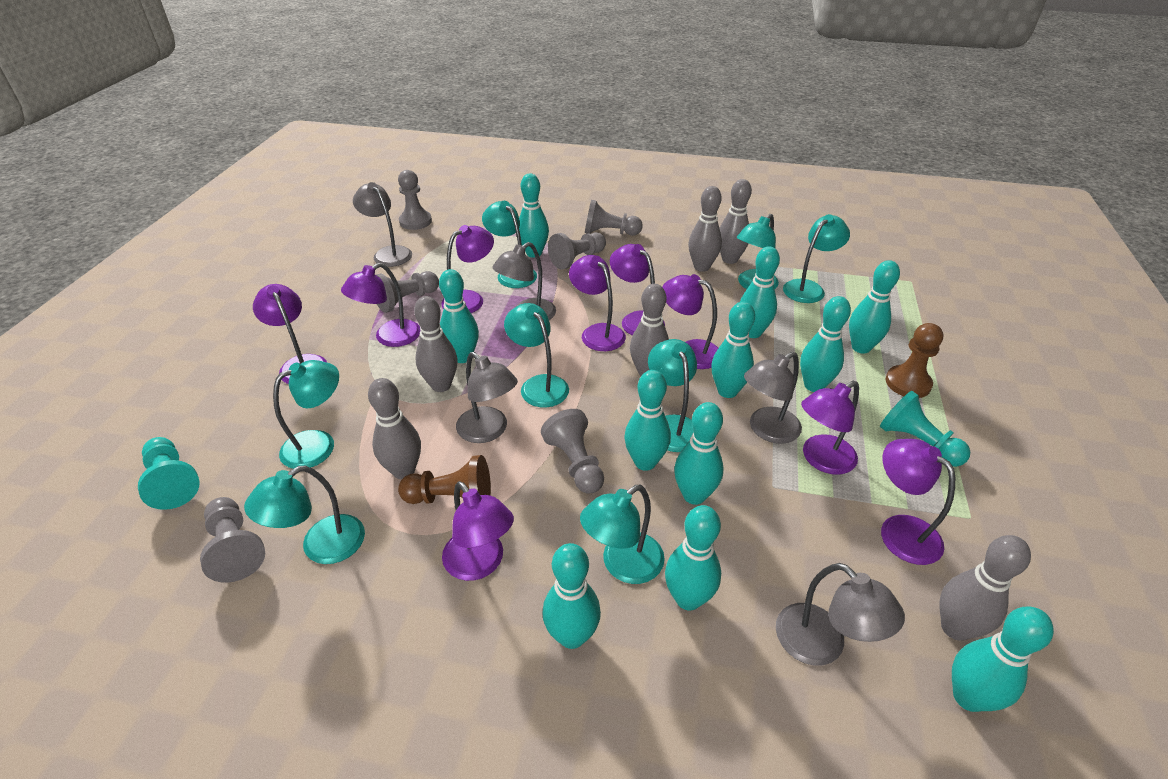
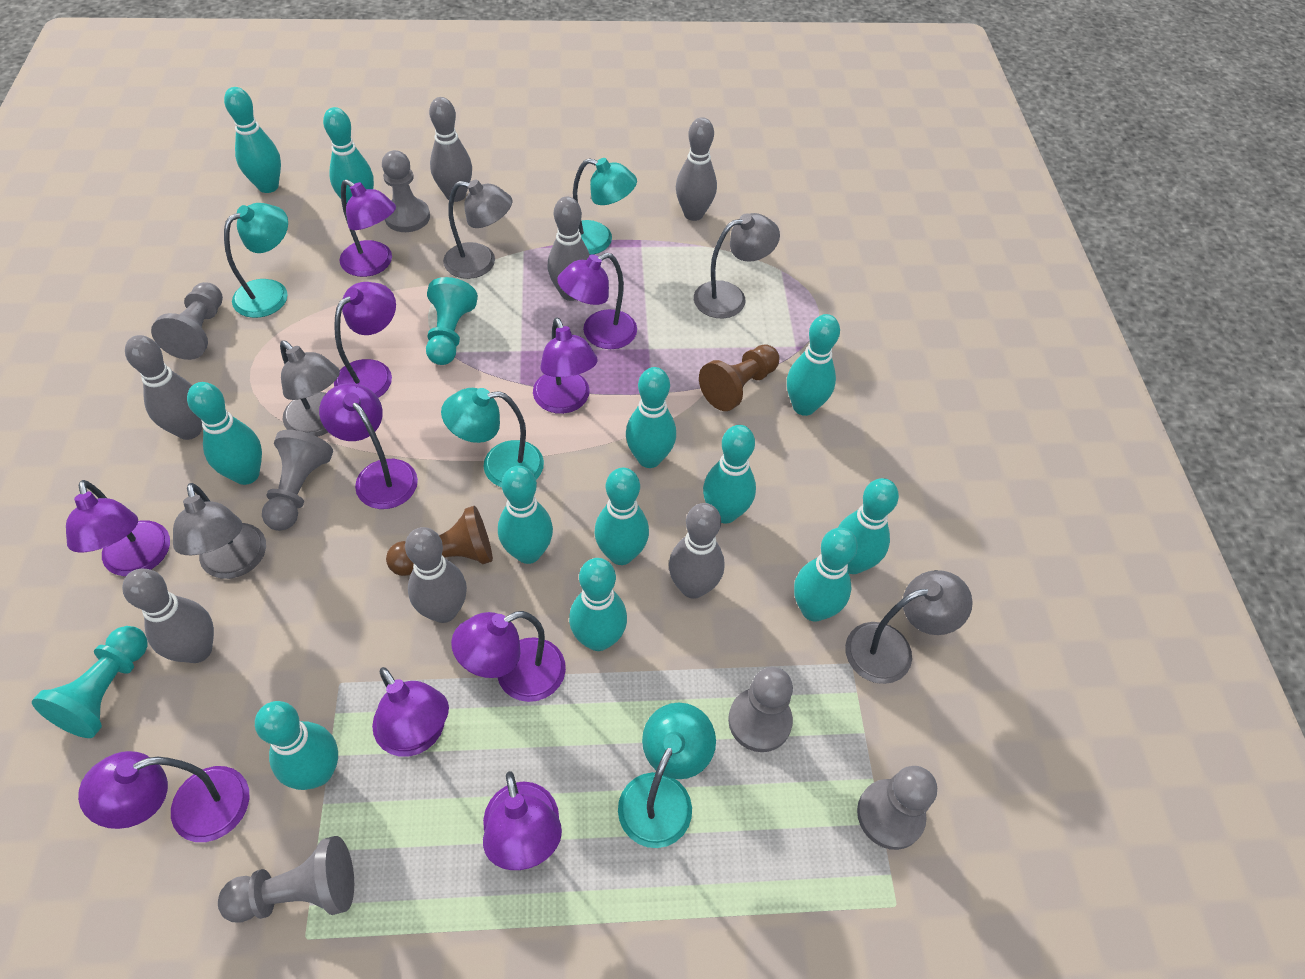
grey bowling pin: 6 -> 7
purple lamp: 9 -> 10
turquoise bowling pin: 11 -> 12
turquoise lamp: 8 -> 4

